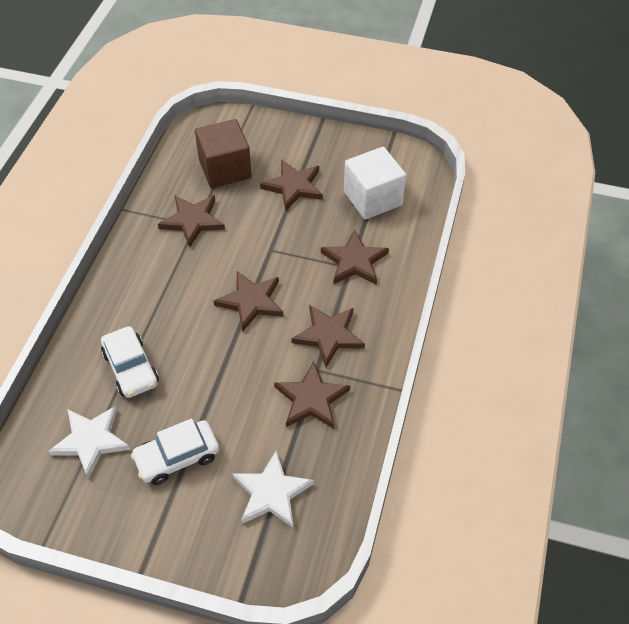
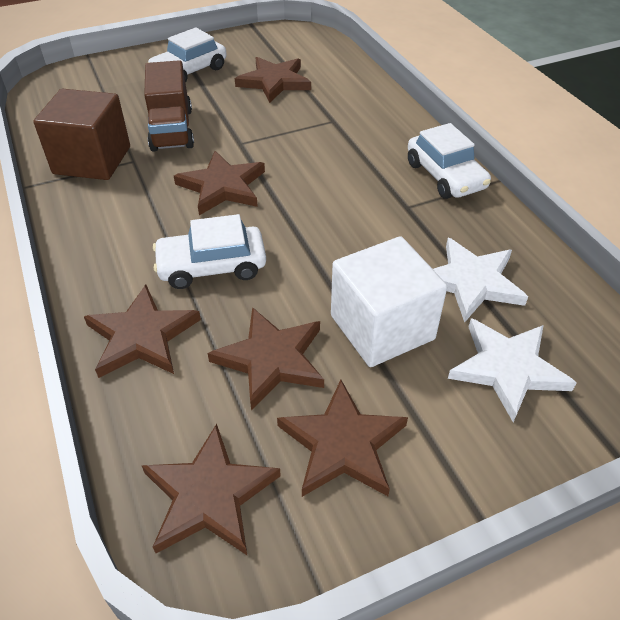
brown truck: 0 -> 1
white car: 2 -> 3

